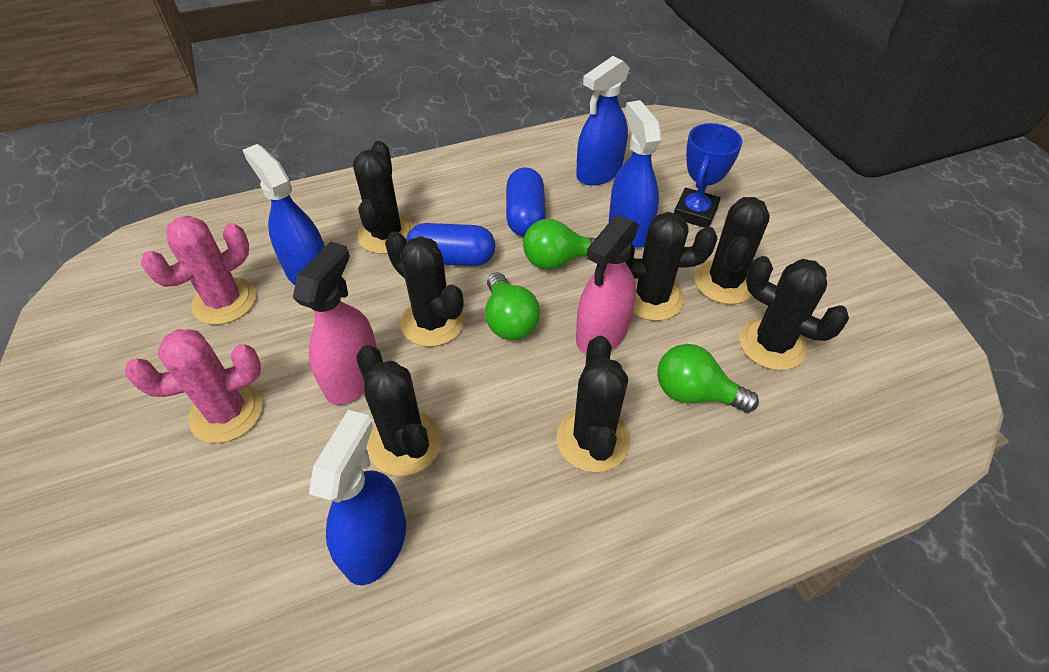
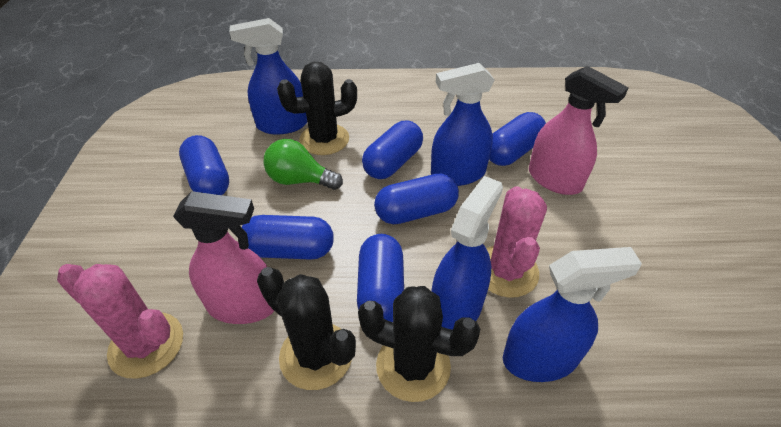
black cactus: 7 -> 3
blue capsule: 2 -> 6
blue trophy: 1 -> 0
green light bulb: 3 -> 1

